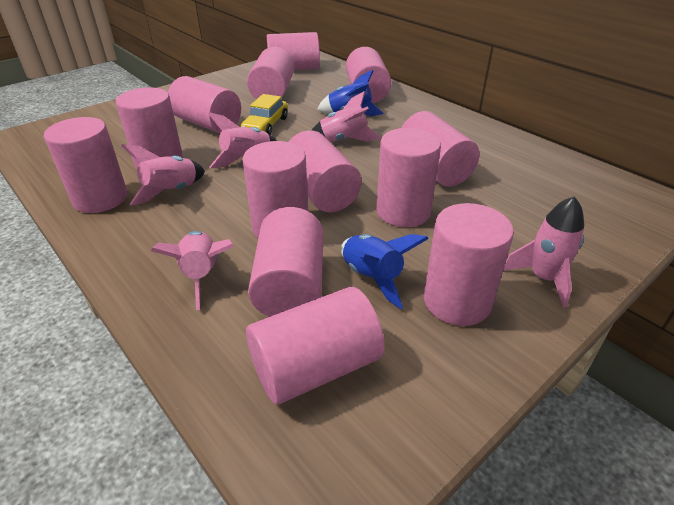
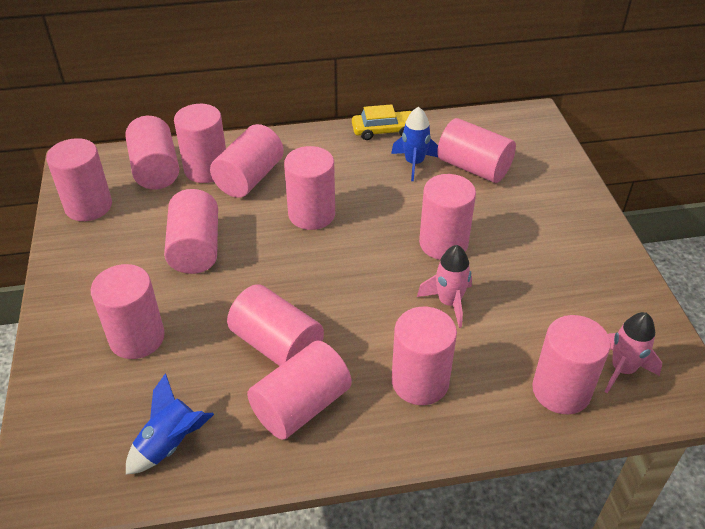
pink rocket: 5 -> 2

